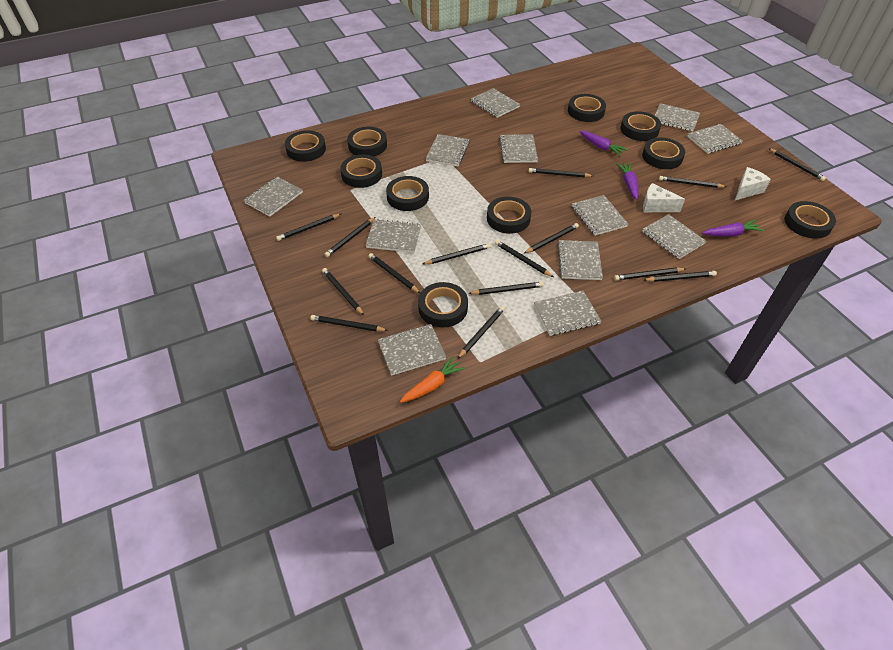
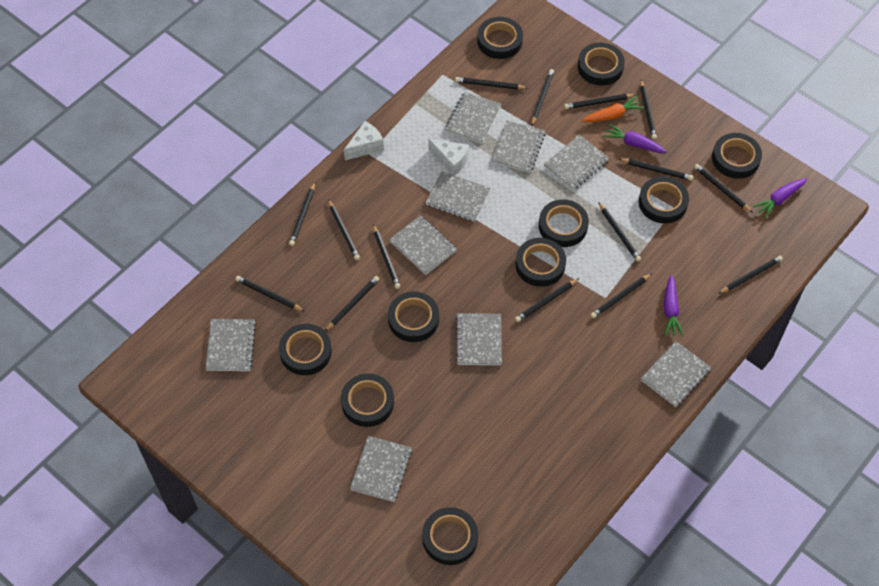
grey notebook: 12 -> 9

